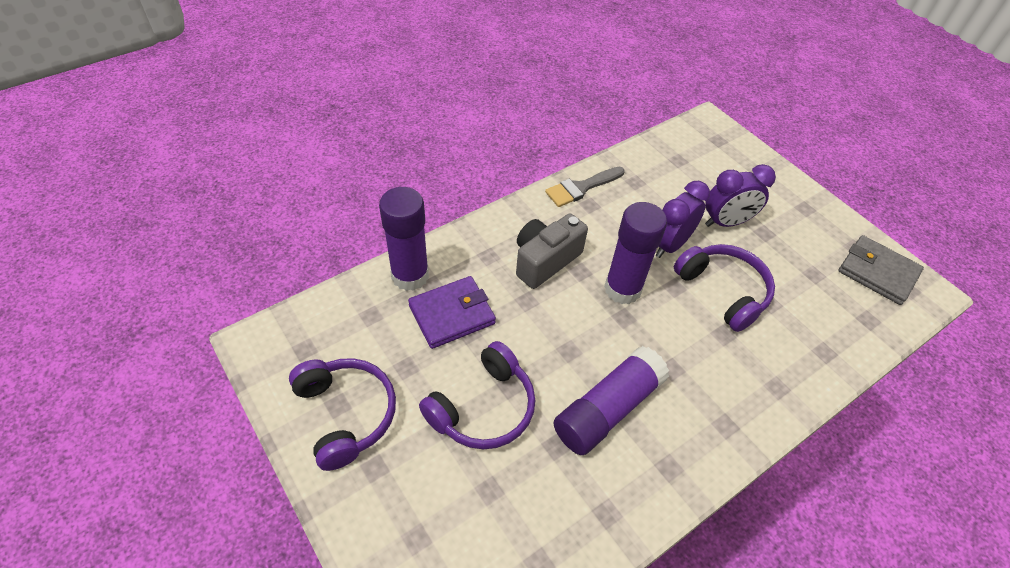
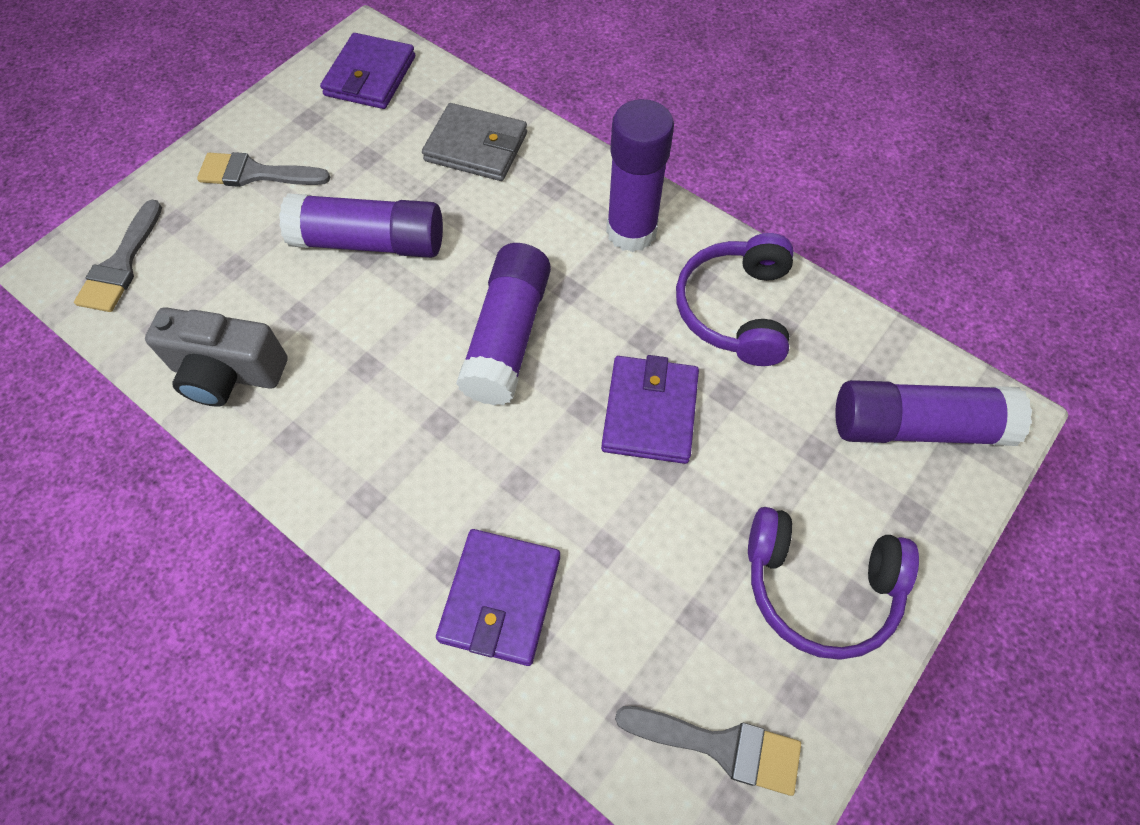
grey brush: 1 -> 3
purple clock: 2 -> 0
purple glue stick: 3 -> 4
purple headphones: 3 -> 2
purple wallet: 1 -> 3

